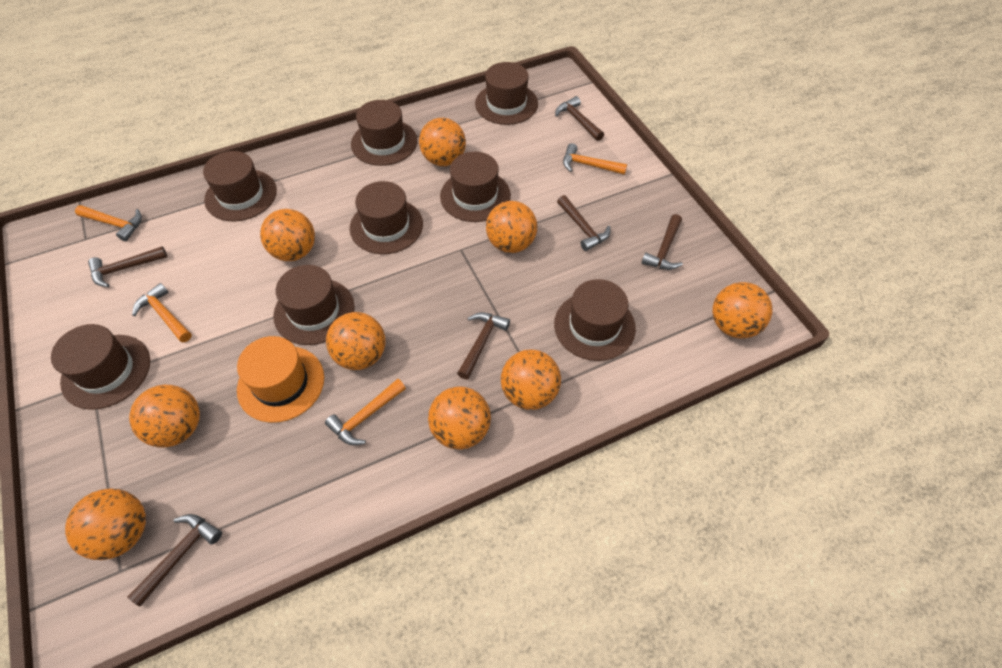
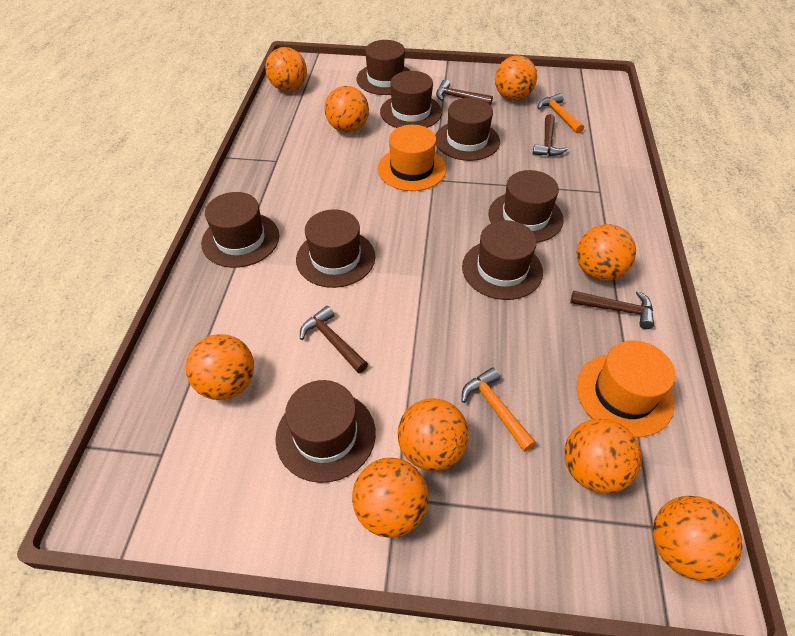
brown hammer: 6 -> 4
orange hammer: 4 -> 2
orange hat: 1 -> 2

